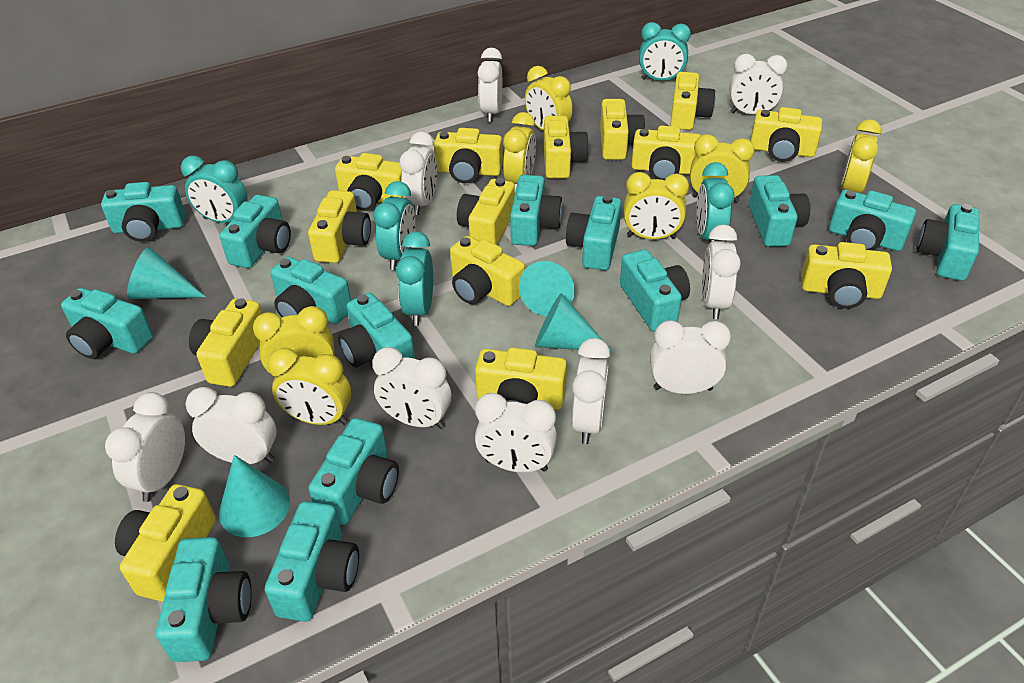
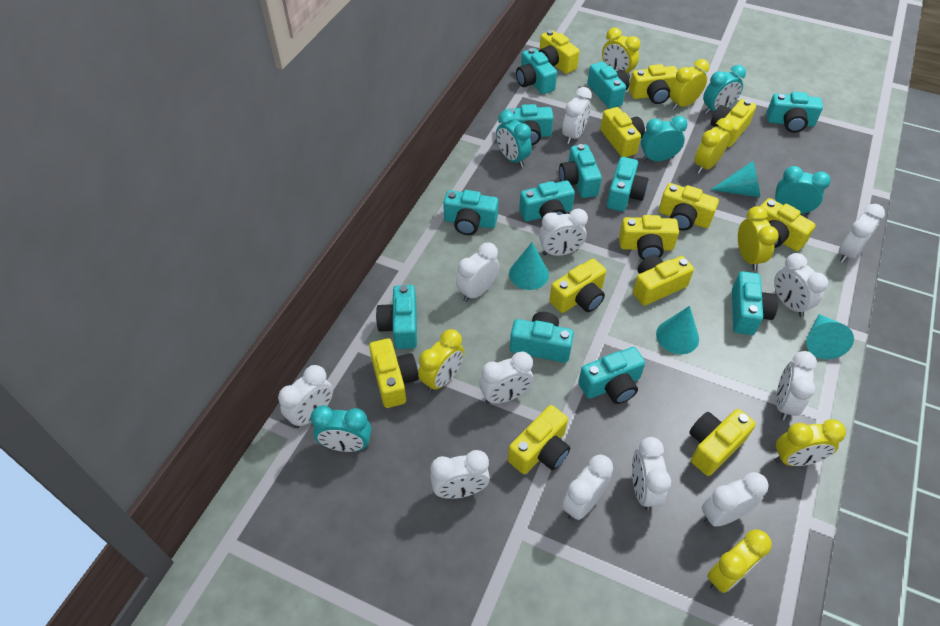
turquoise camera: 14 -> 12
white clock: 10 -> 12
yellow camera: 14 -> 12

